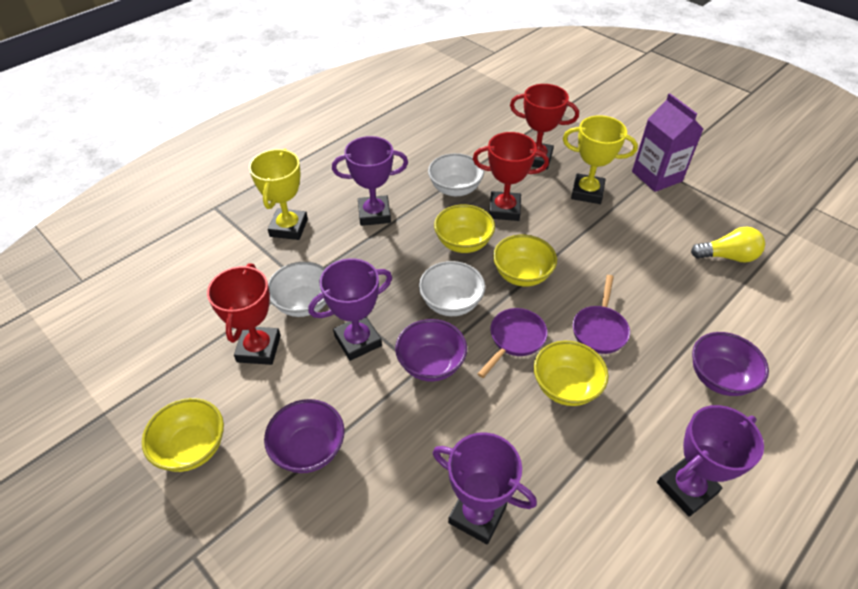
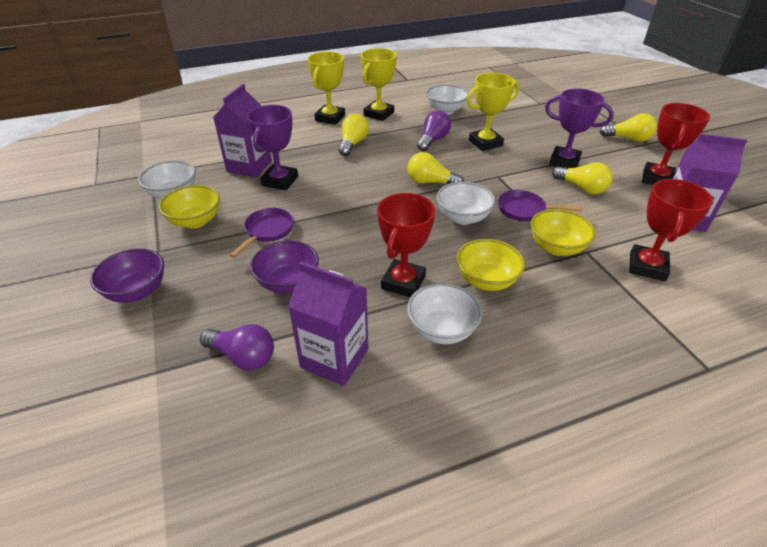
purple bowl: 3 -> 2
purple carton: 1 -> 3
purple light bulb: 0 -> 2
purple trophy: 4 -> 2
white bowl: 3 -> 4
yellow bowl: 4 -> 3
yellow light bulb: 1 -> 4
yellow trophy: 2 -> 3

